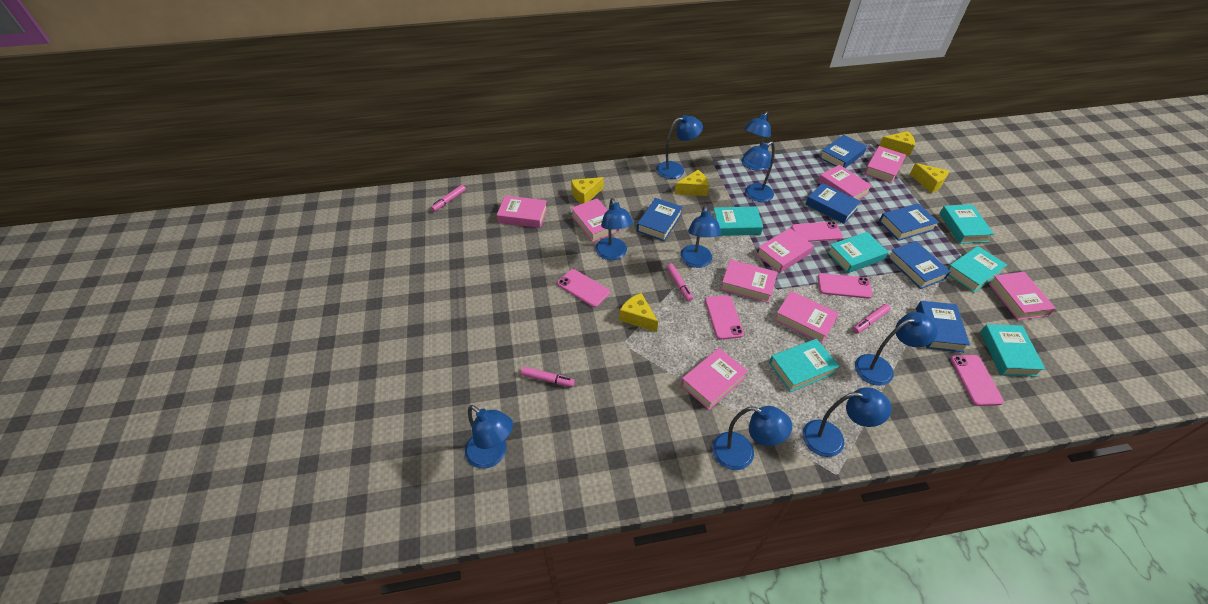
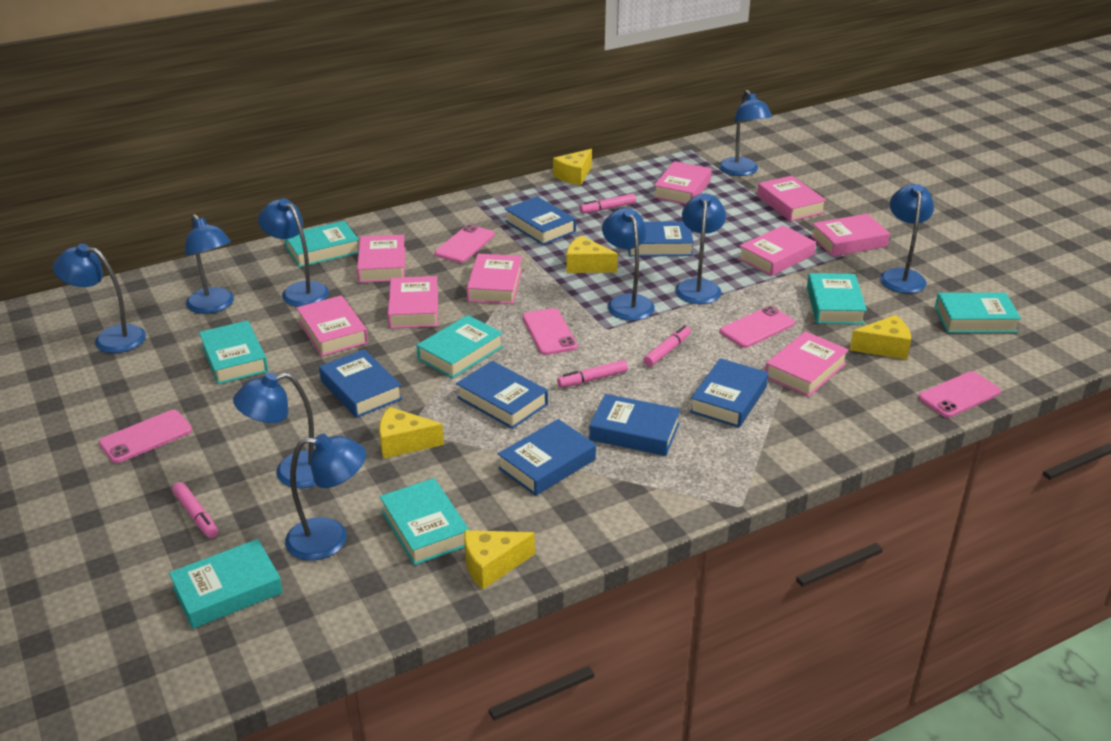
blue book: 6 -> 7
turquoise book: 6 -> 7

